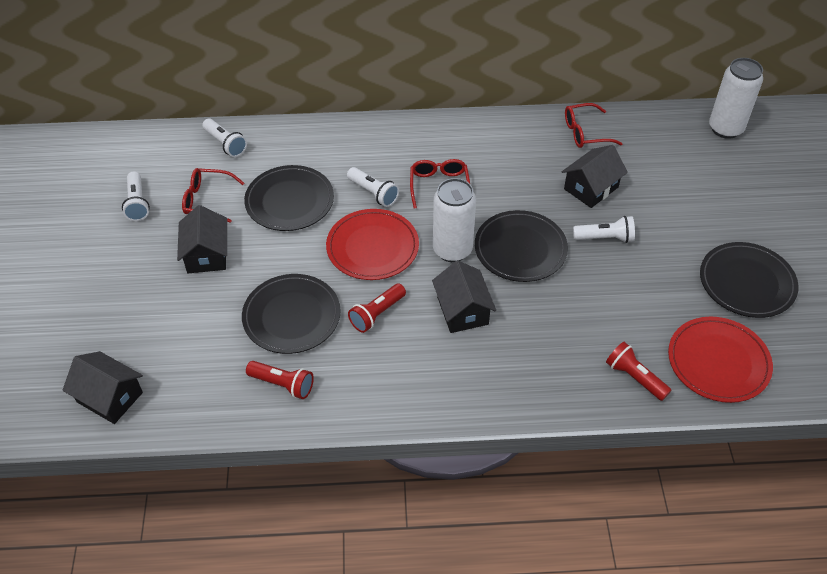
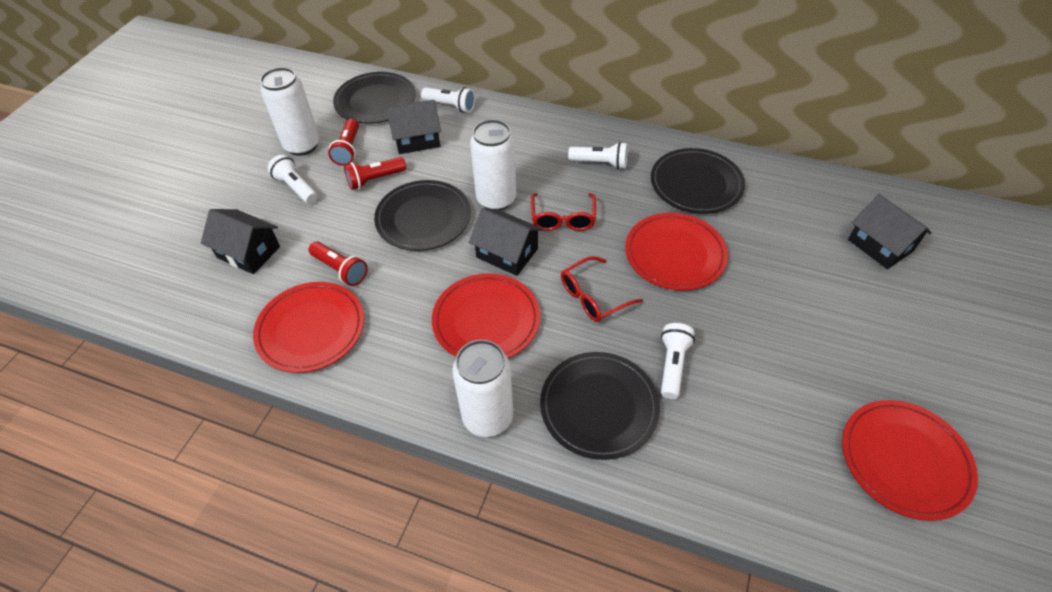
red glasses: 3 -> 2
red plate: 2 -> 4
white can: 2 -> 3

